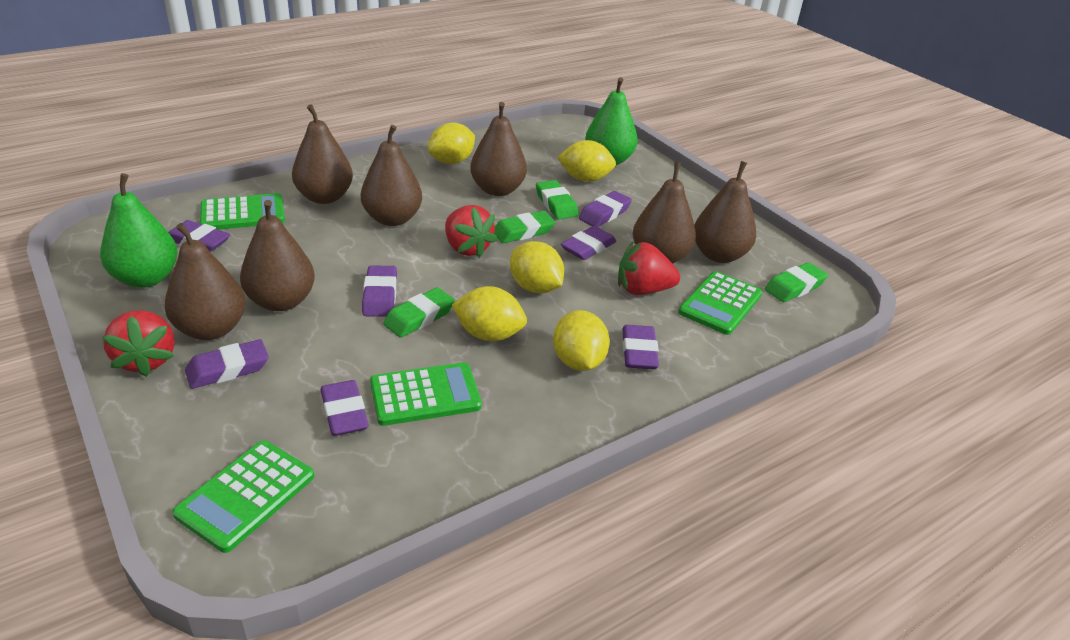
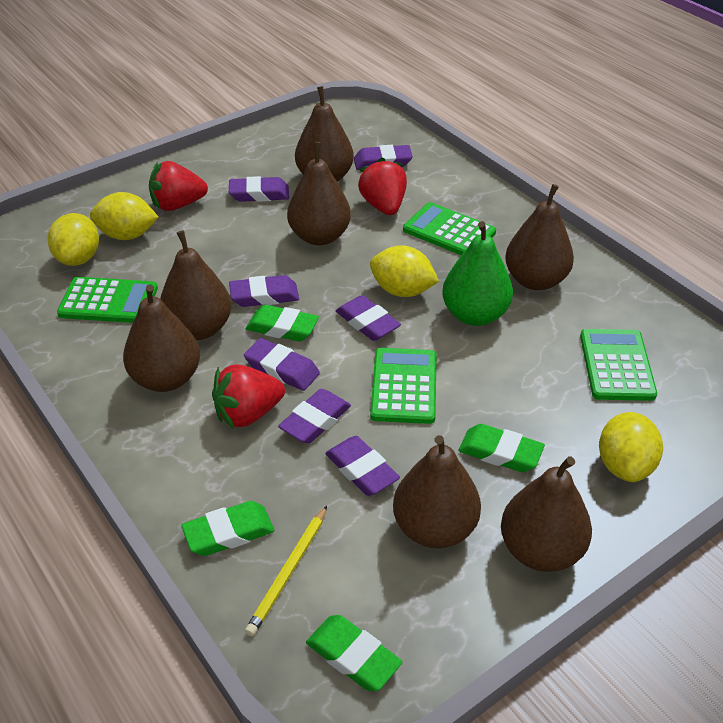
green pear: 2 -> 1
yellow lemon: 5 -> 4
yellow pencil: 0 -> 1

